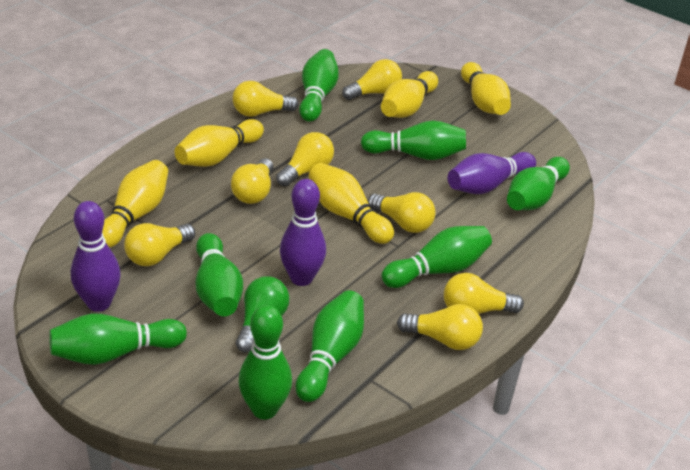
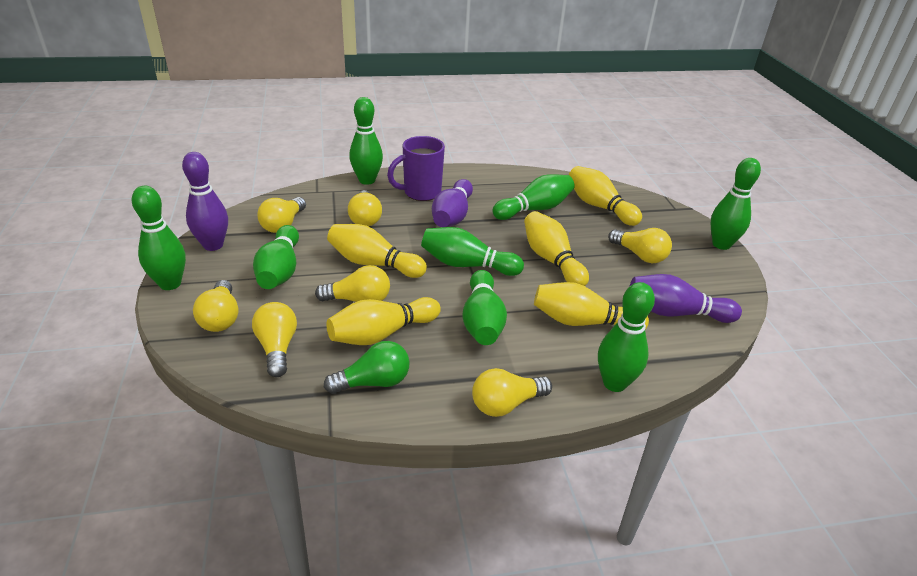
purple mug: 0 -> 1
yellow light bulb: 8 -> 7

